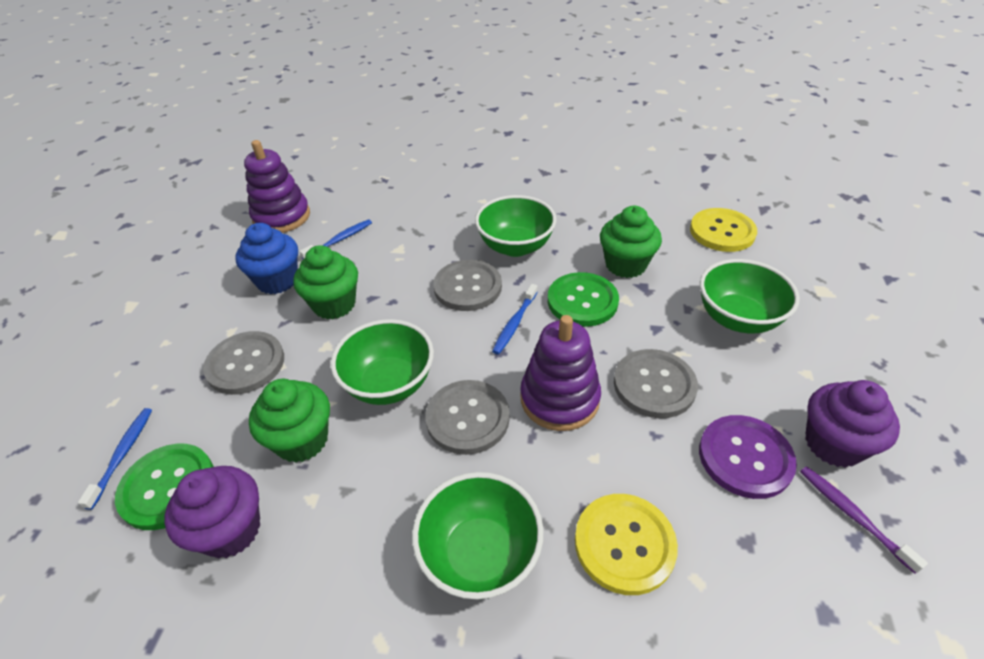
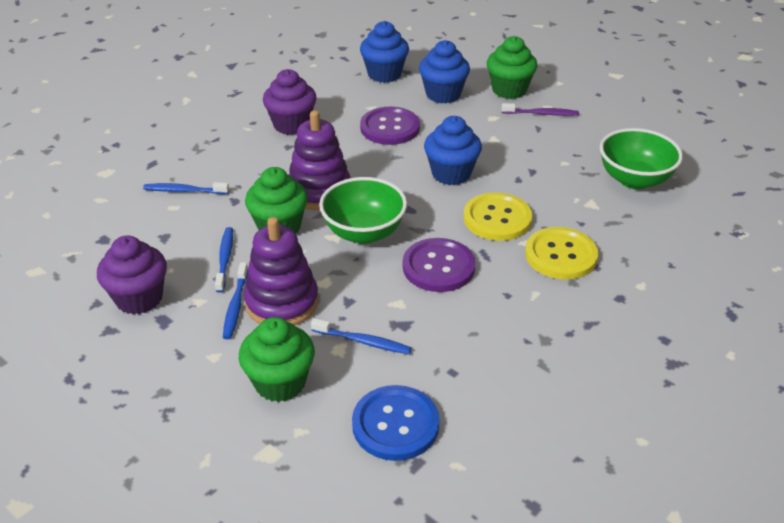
blue button: 0 -> 1
blue cupcake: 1 -> 3
blue toothbrush: 3 -> 4
green bowl: 4 -> 2
green button: 2 -> 0
grey button: 4 -> 0
purple button: 1 -> 2

